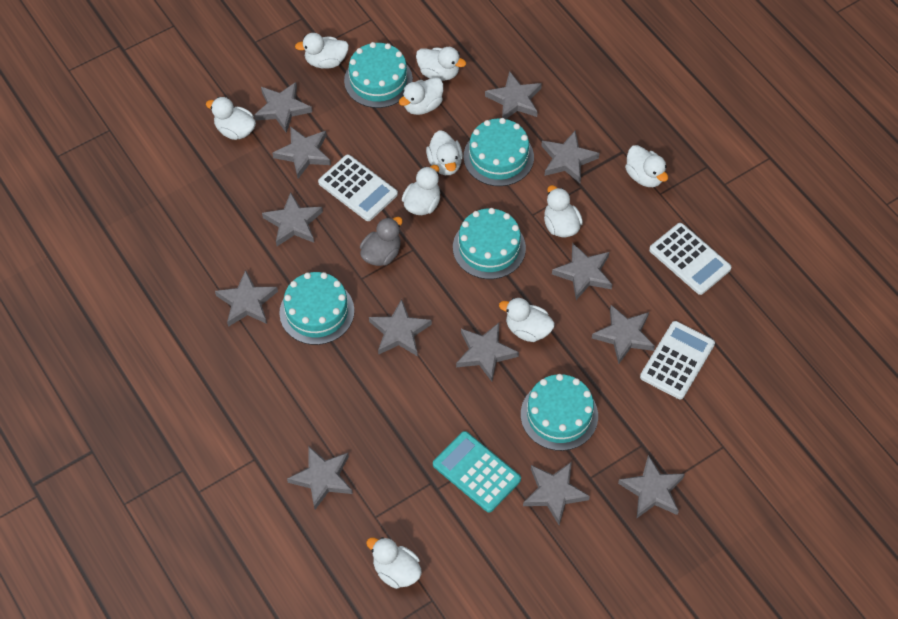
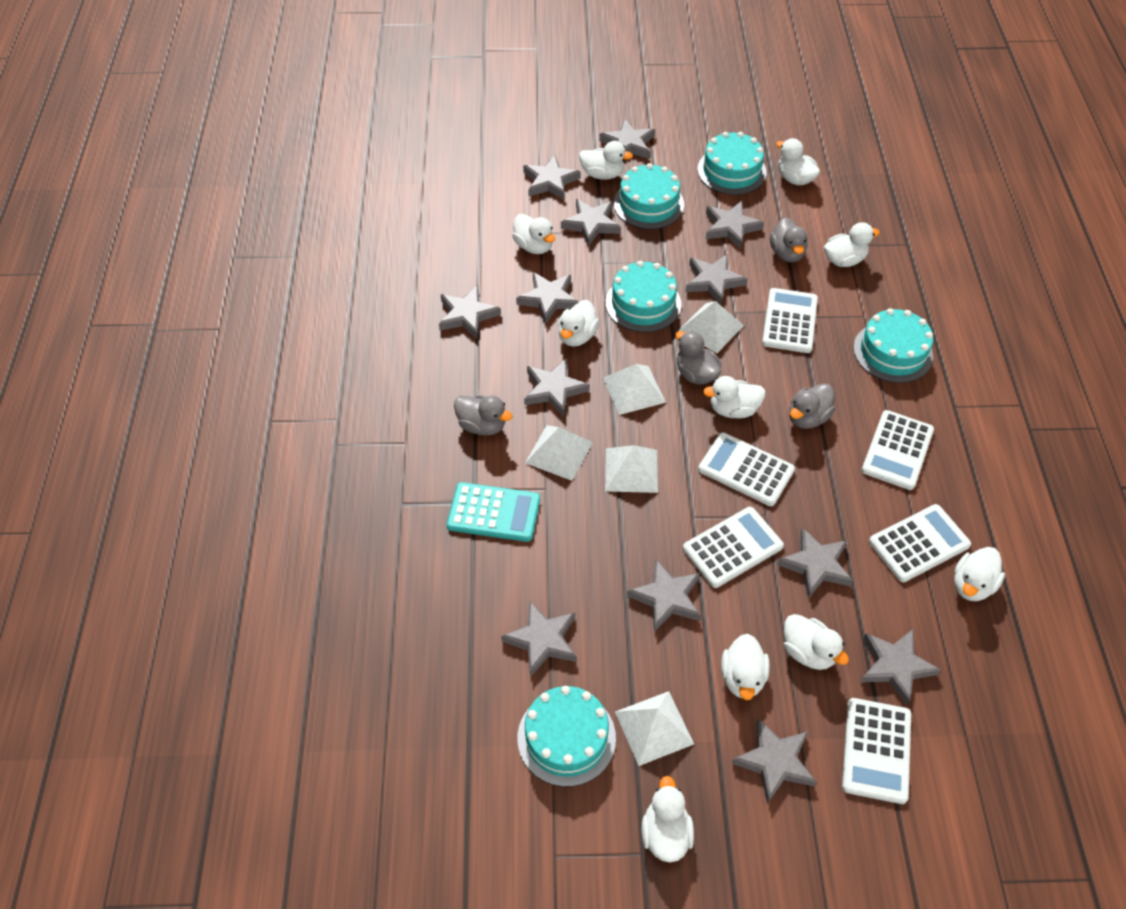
grey duck: 1 -> 4
white calculator: 3 -> 6
white pyramid: 0 -> 5

